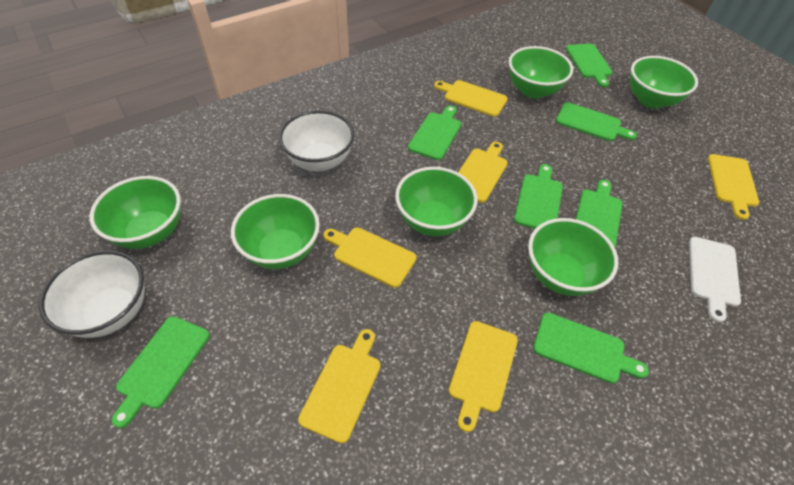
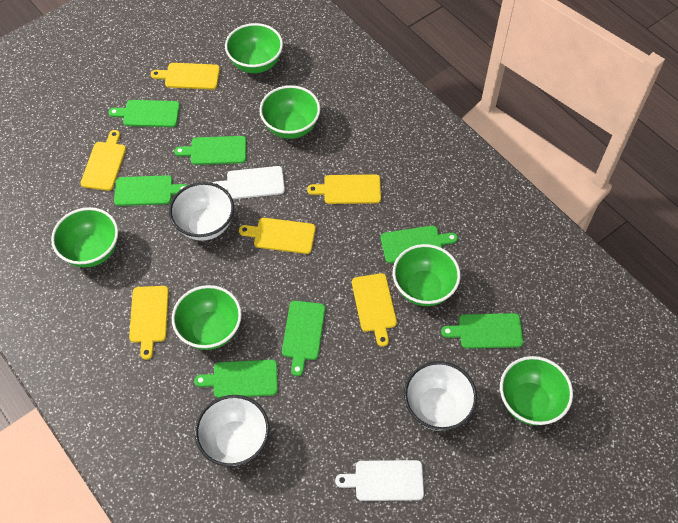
white bowl: 2 -> 3
white cutting board: 1 -> 2

